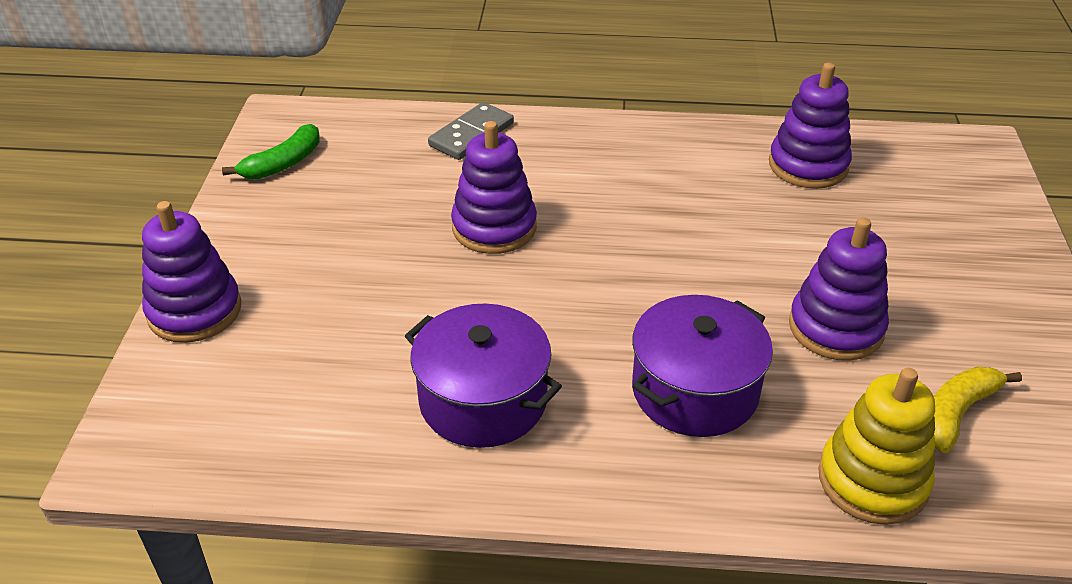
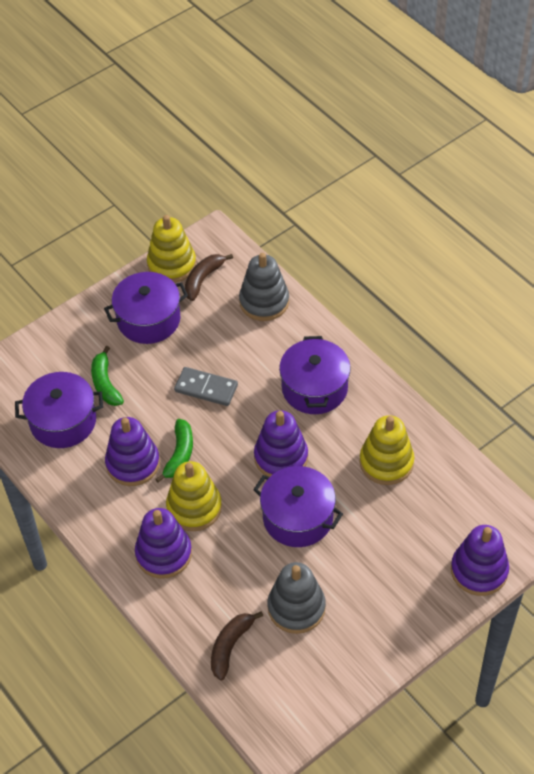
brown banana: 0 -> 2
green banana: 1 -> 2
grey stacking toy: 0 -> 2
purple pot: 2 -> 4
yellow banana: 1 -> 0
yellow stacking toy: 1 -> 3

